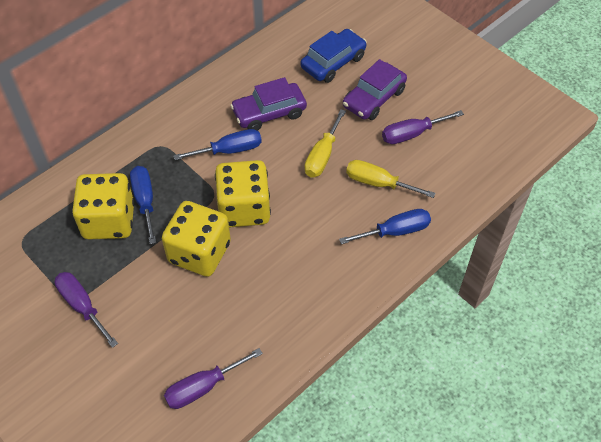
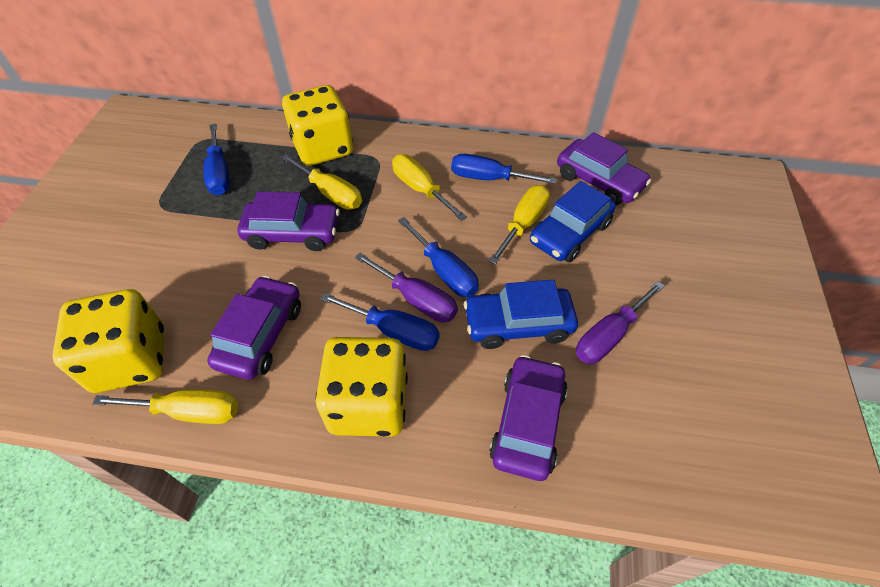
blue car: 1 -> 2
blue screwdriver: 3 -> 4
purple car: 2 -> 4
purple screwdriver: 3 -> 2
yellow screwdriver: 2 -> 4

